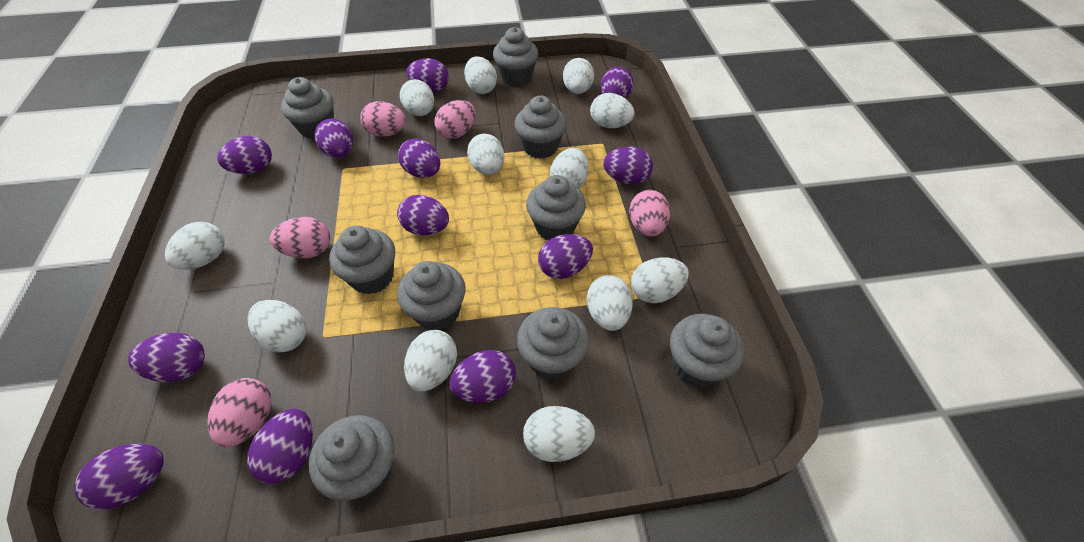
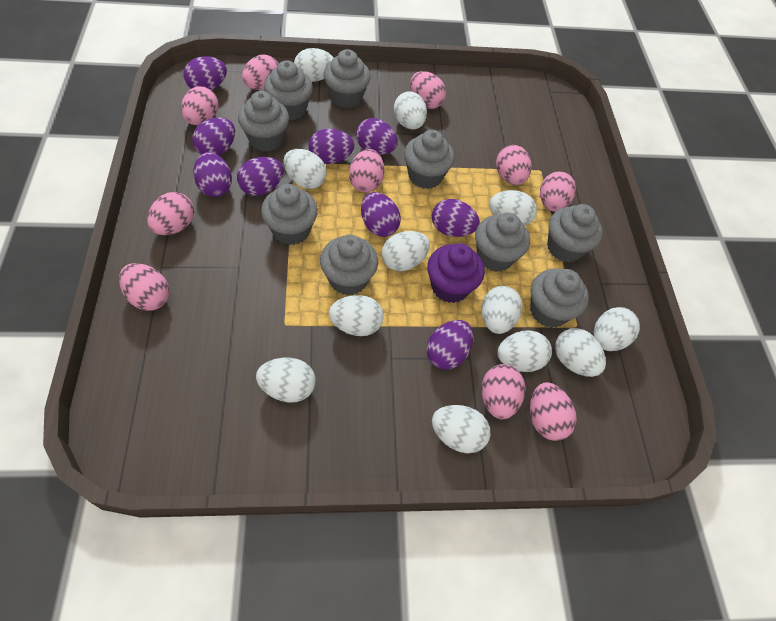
pink egg: 5 -> 10
purple cupcake: 0 -> 1
purple egg: 12 -> 9

